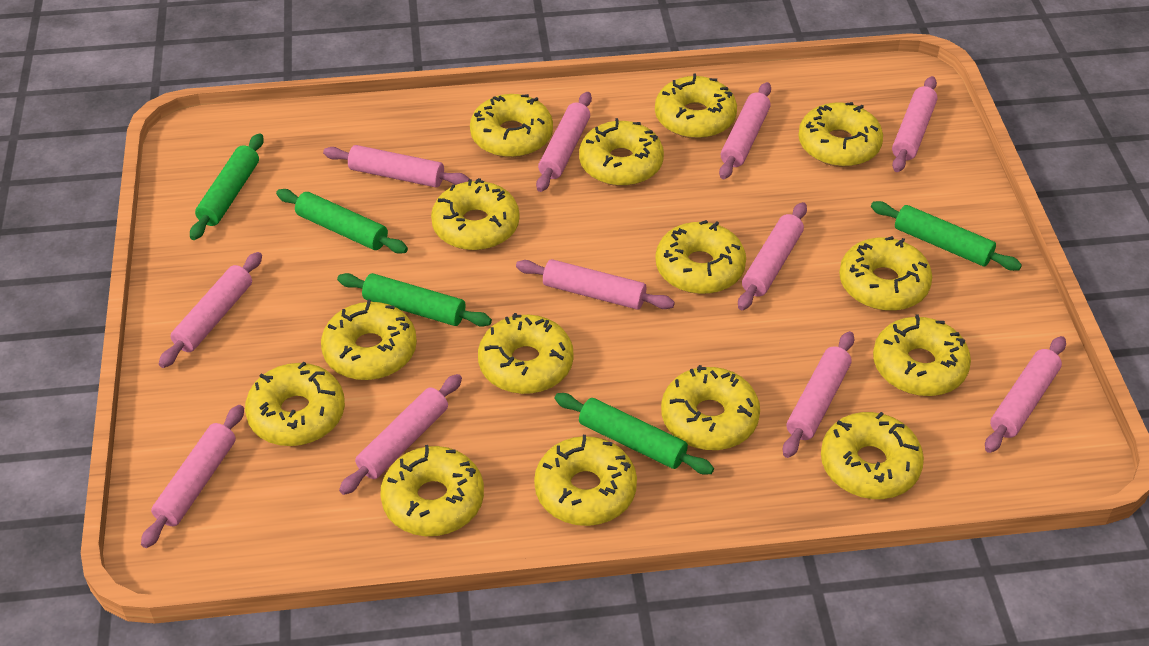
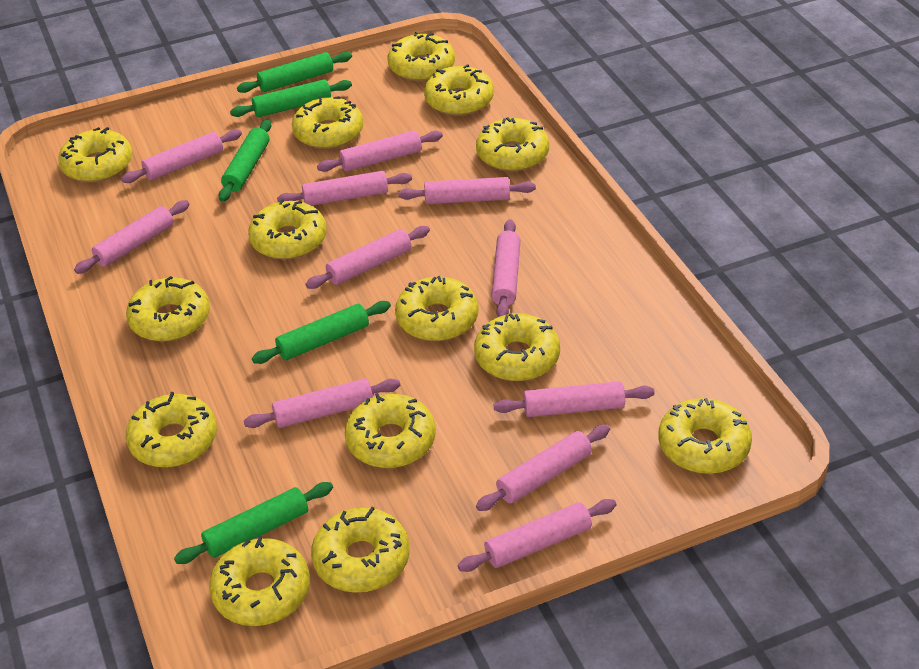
yellow donut: 15 -> 14

